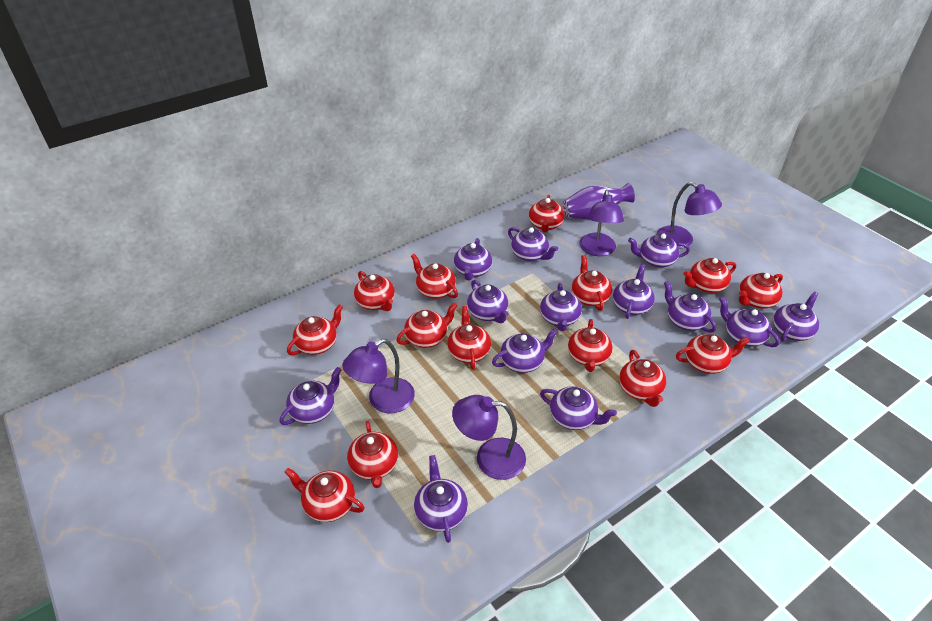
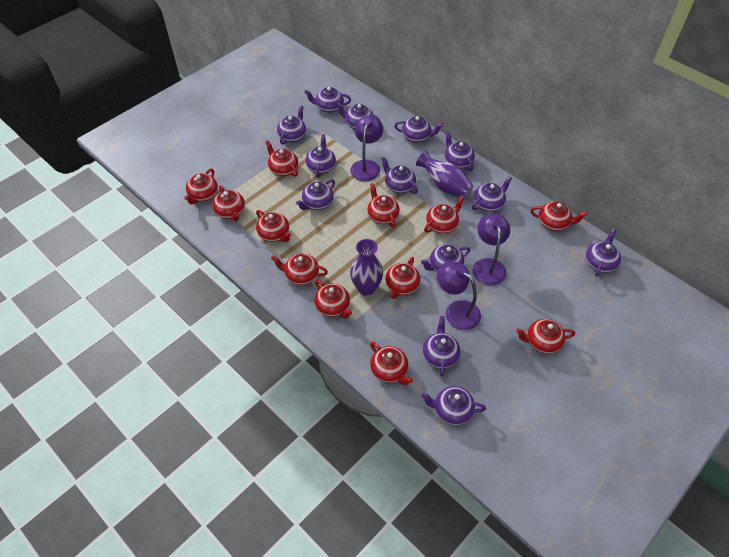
purple lamp: 4 -> 3
purple vase: 1 -> 2
red teapot: 14 -> 12

